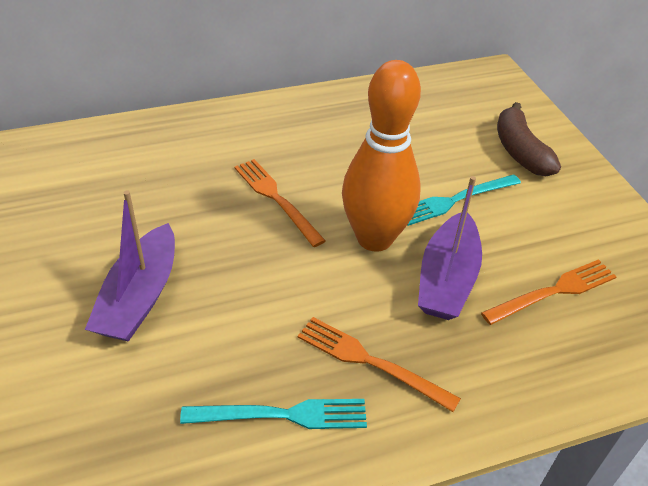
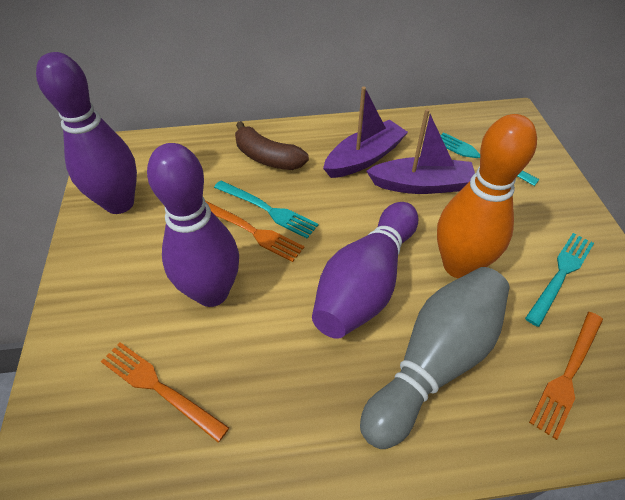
grey bowling pin: 0 -> 1
purple bowling pin: 0 -> 3
turquoise fork: 2 -> 3

